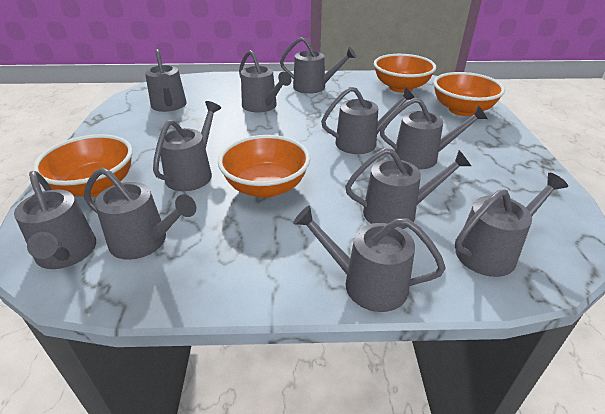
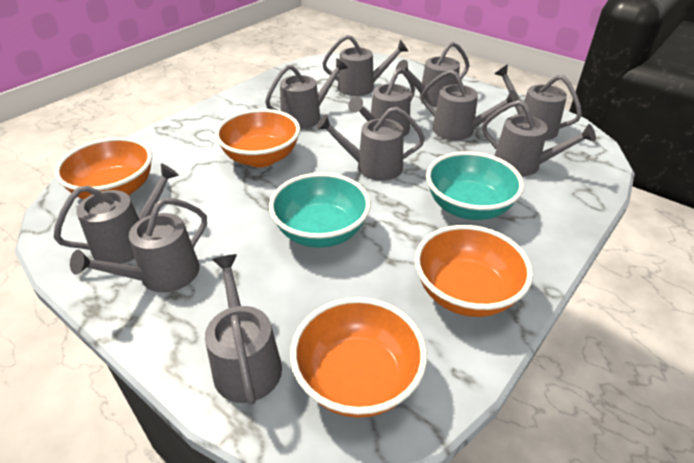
turquoise bowl: 0 -> 2

